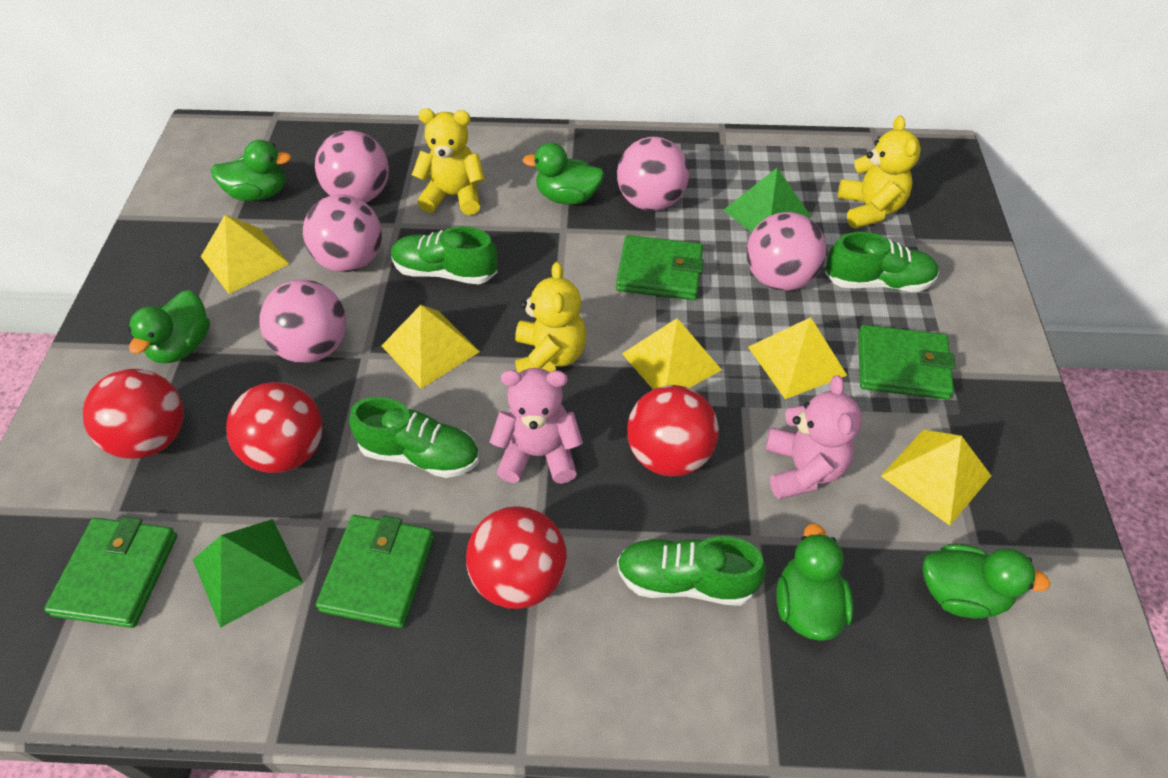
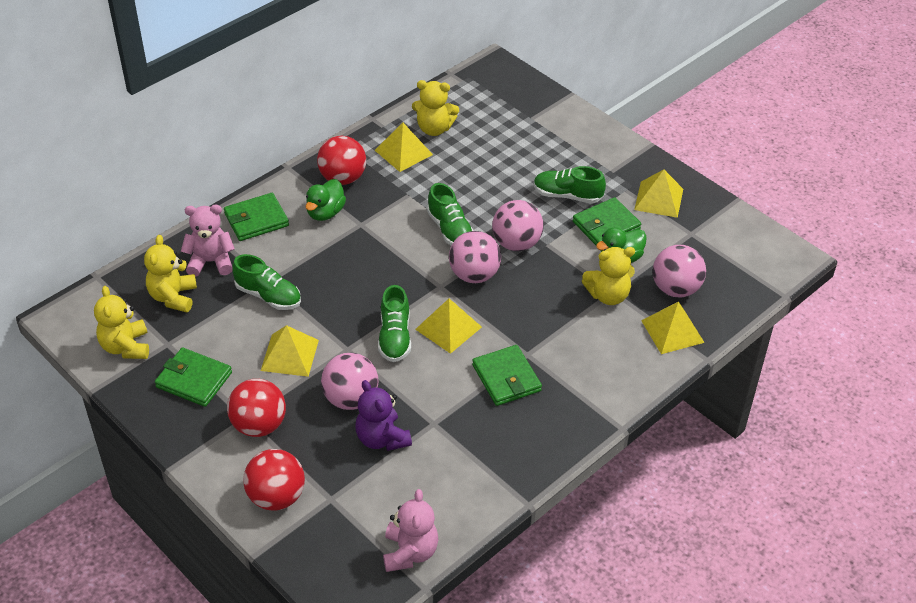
green duck: 5 -> 2
green pyramid: 2 -> 0
pink ball: 5 -> 4
purple teddy bear: 0 -> 1
red ball: 4 -> 3
yellow teddy bear: 3 -> 4

